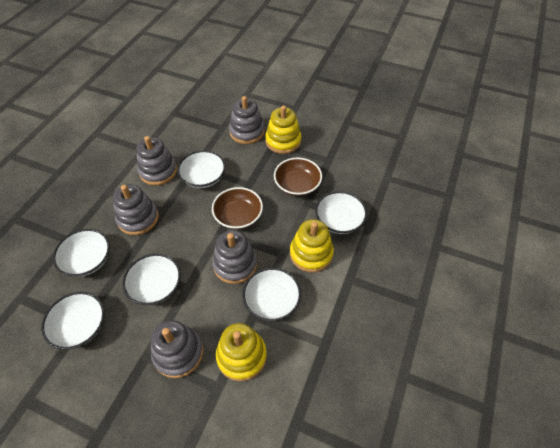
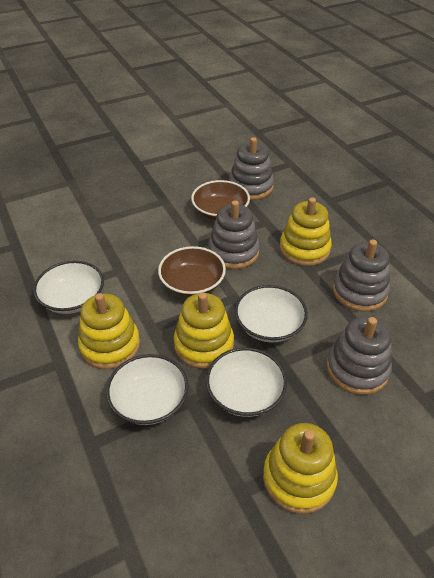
grey stacking toy: 5 -> 4
white bowl: 6 -> 4
yellow stacking toy: 3 -> 4

